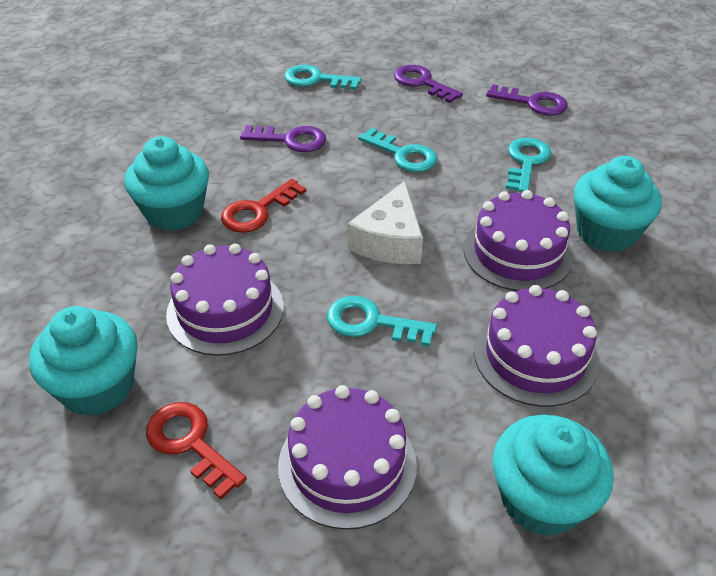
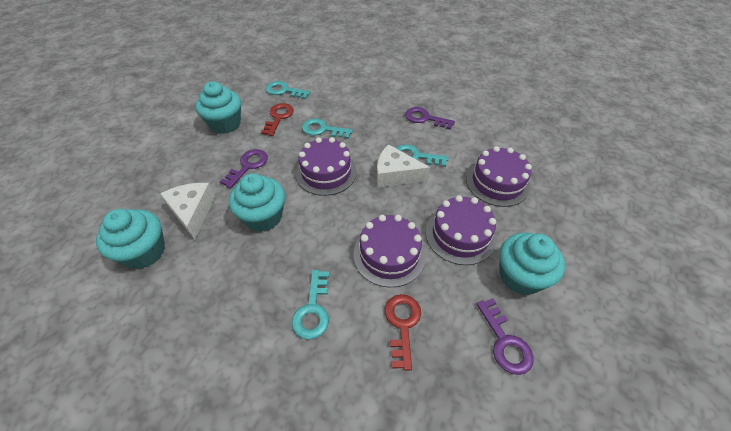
white cheese: 1 -> 2

